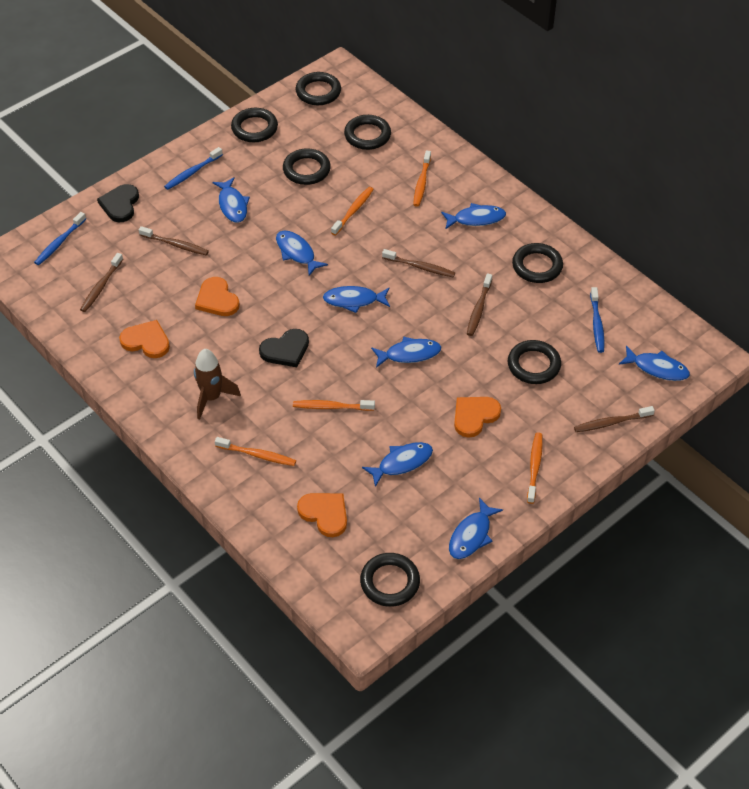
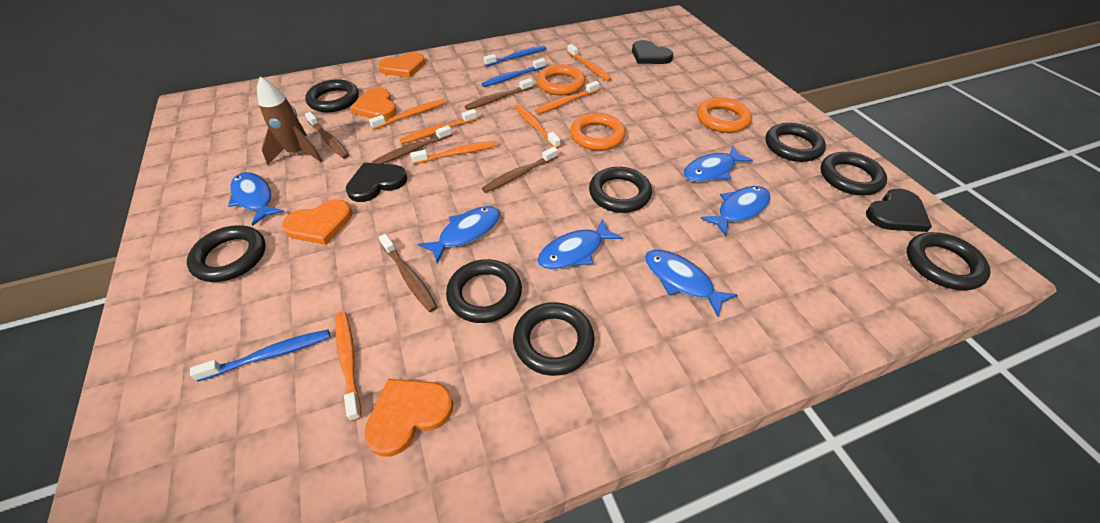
black heart: 2 -> 3
black ring: 7 -> 8
blue fish: 8 -> 6
orange ring: 0 -> 3
orange toothbrush: 5 -> 7

